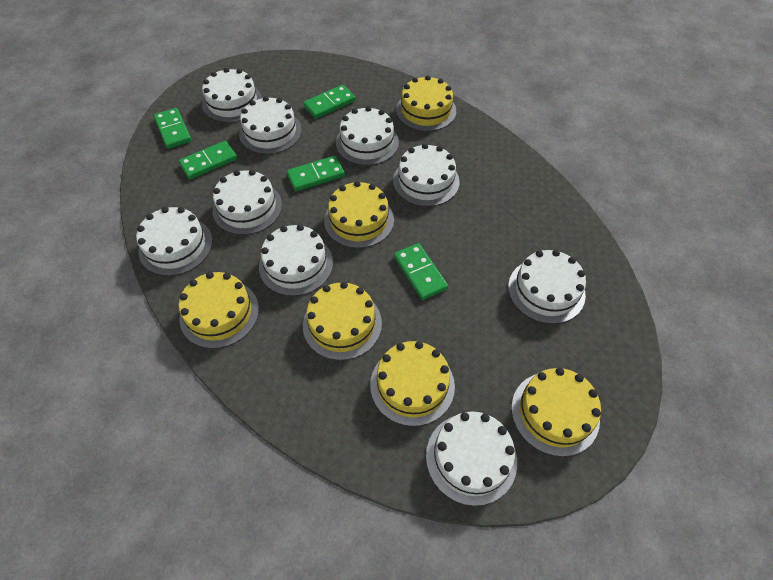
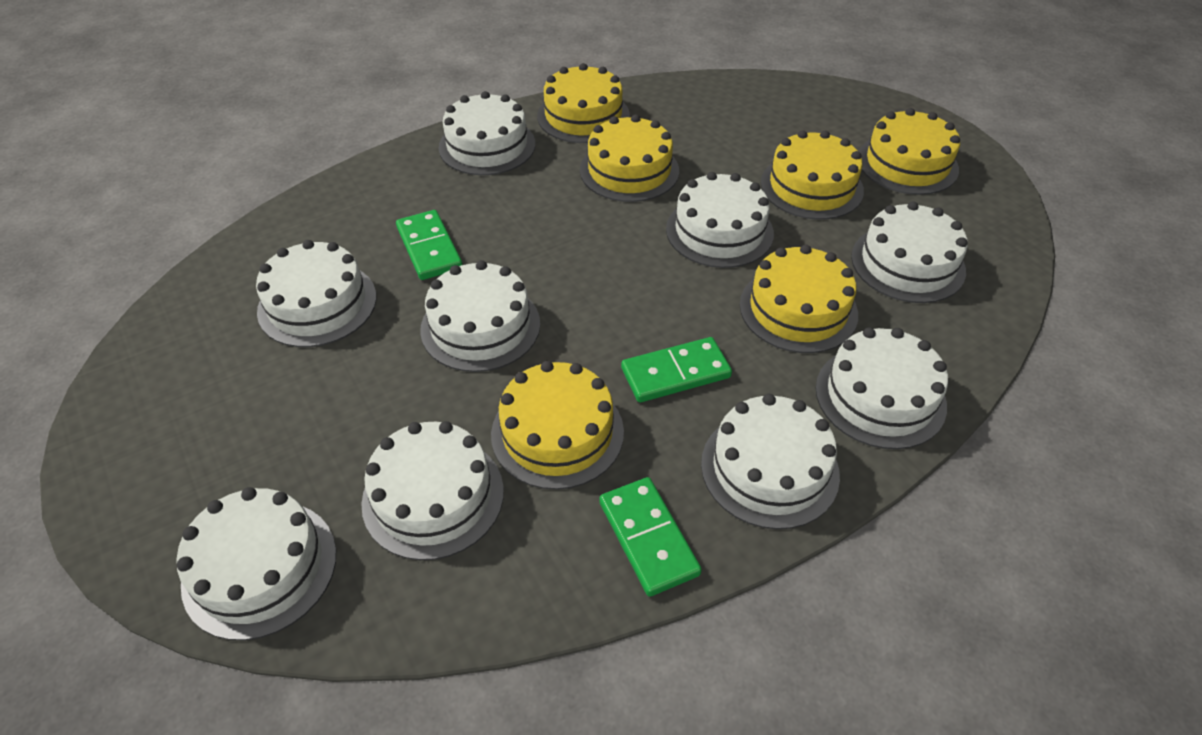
green domino: 5 -> 3

